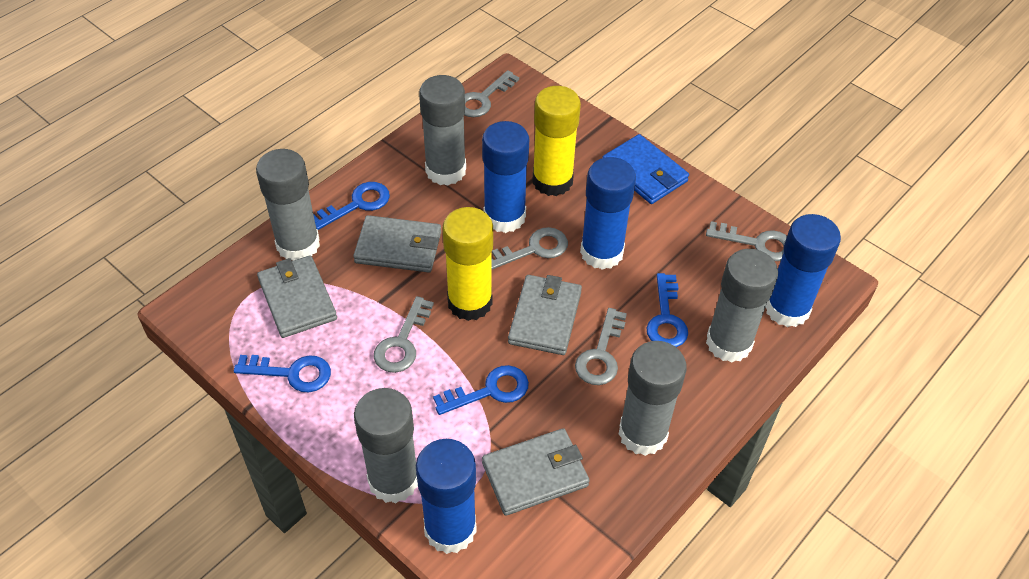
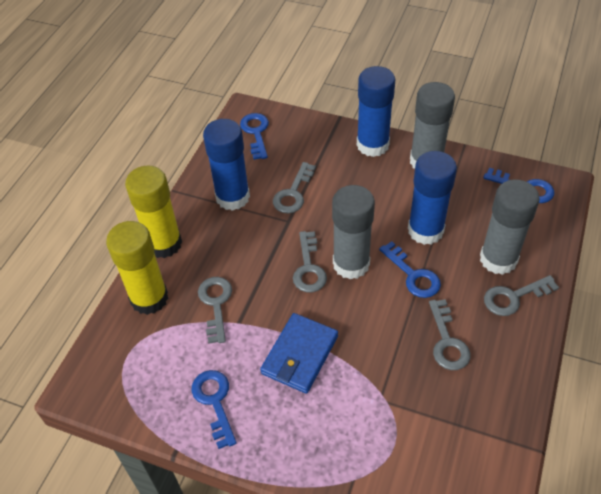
blue glue stick: 4 -> 3
grey glue stick: 5 -> 3
grey wallet: 4 -> 0

